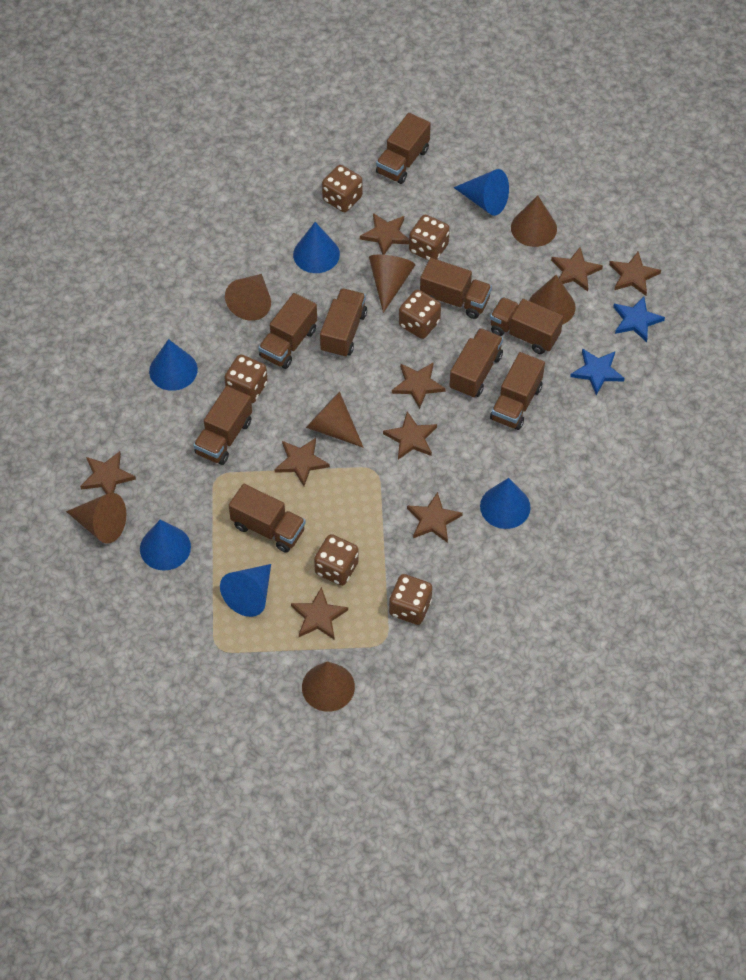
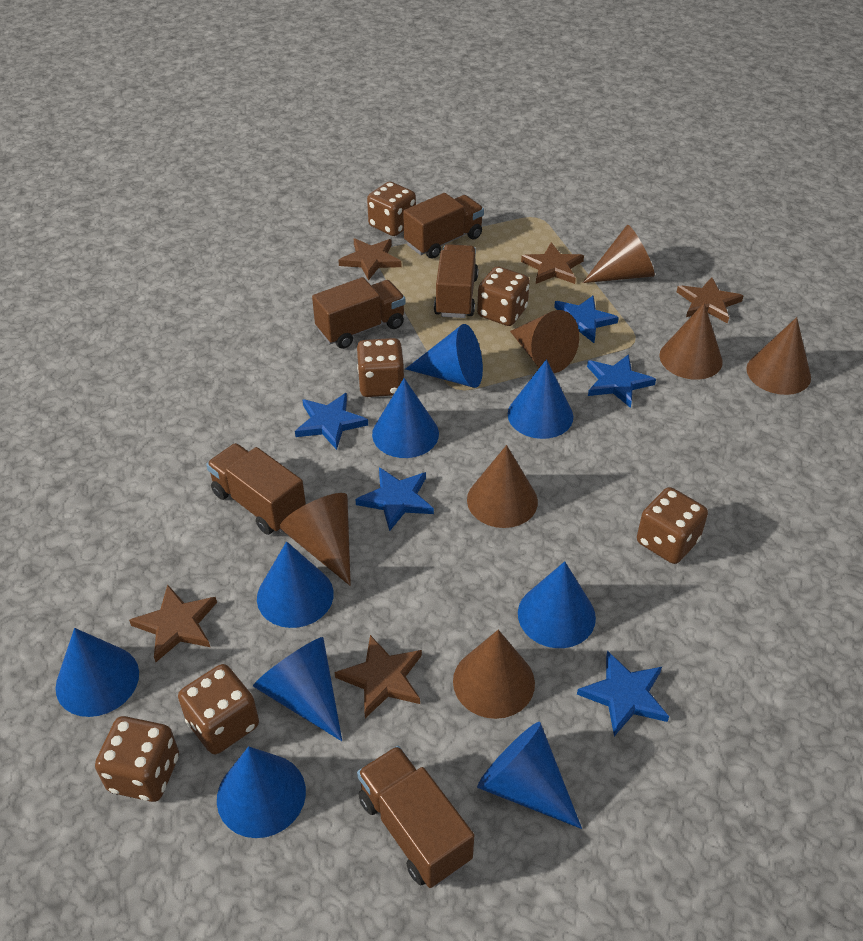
blue cone: 6 -> 9
blue star: 2 -> 5
brown star: 9 -> 5
brown truck: 9 -> 5

